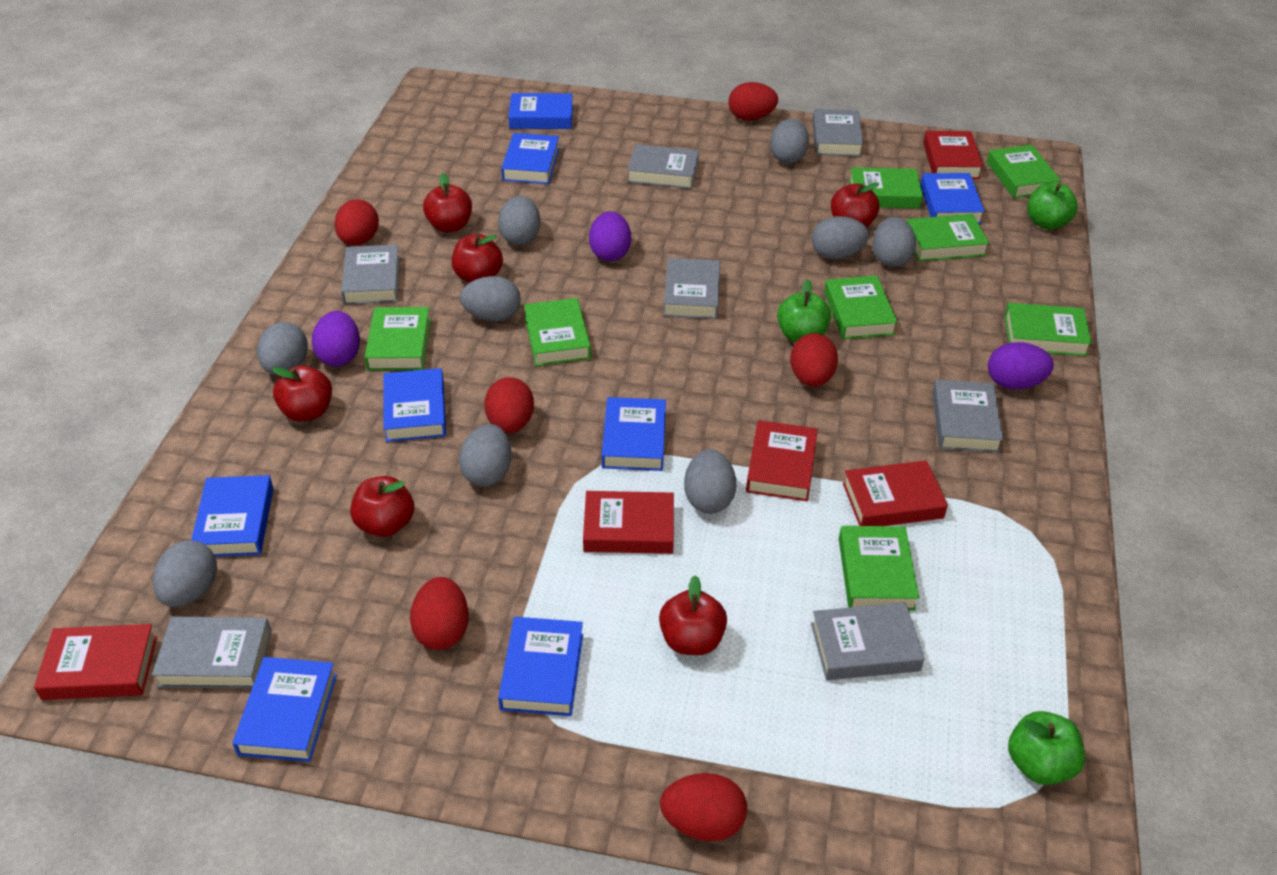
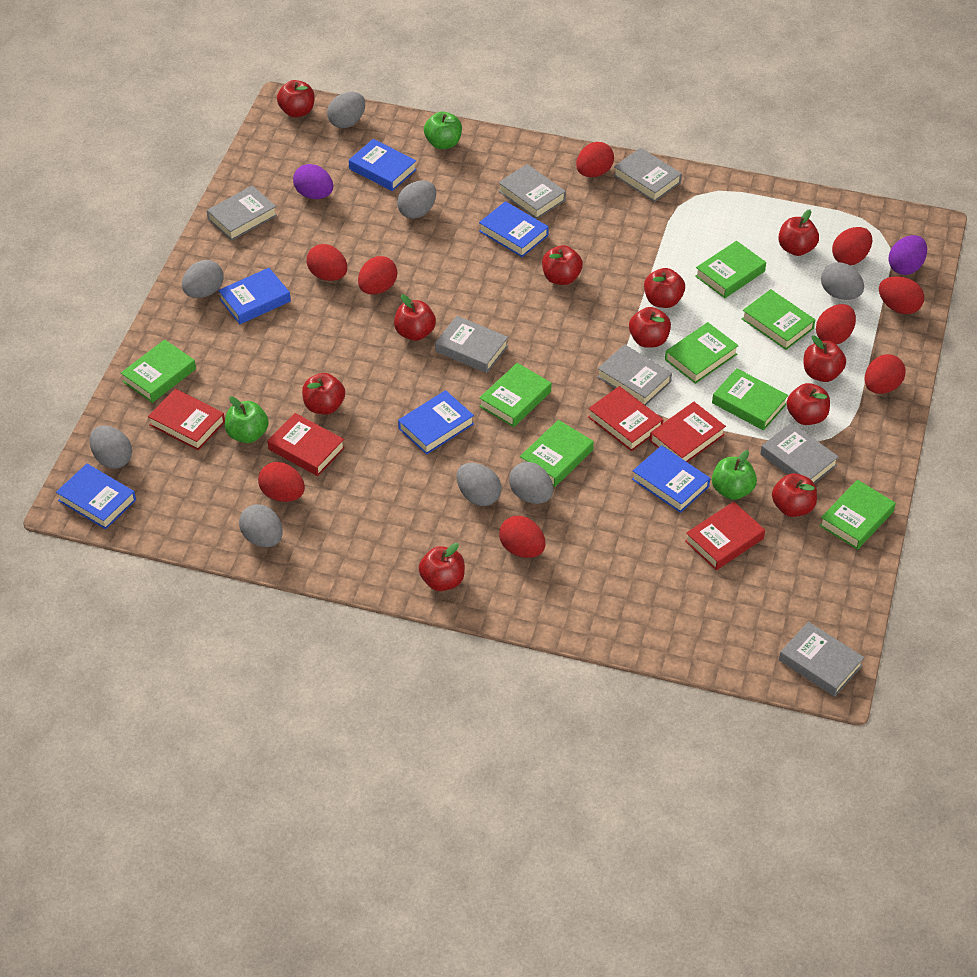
blue book: 8 -> 6
grey egg: 9 -> 8
purple egg: 3 -> 2
red apple: 6 -> 11
red egg: 6 -> 9

